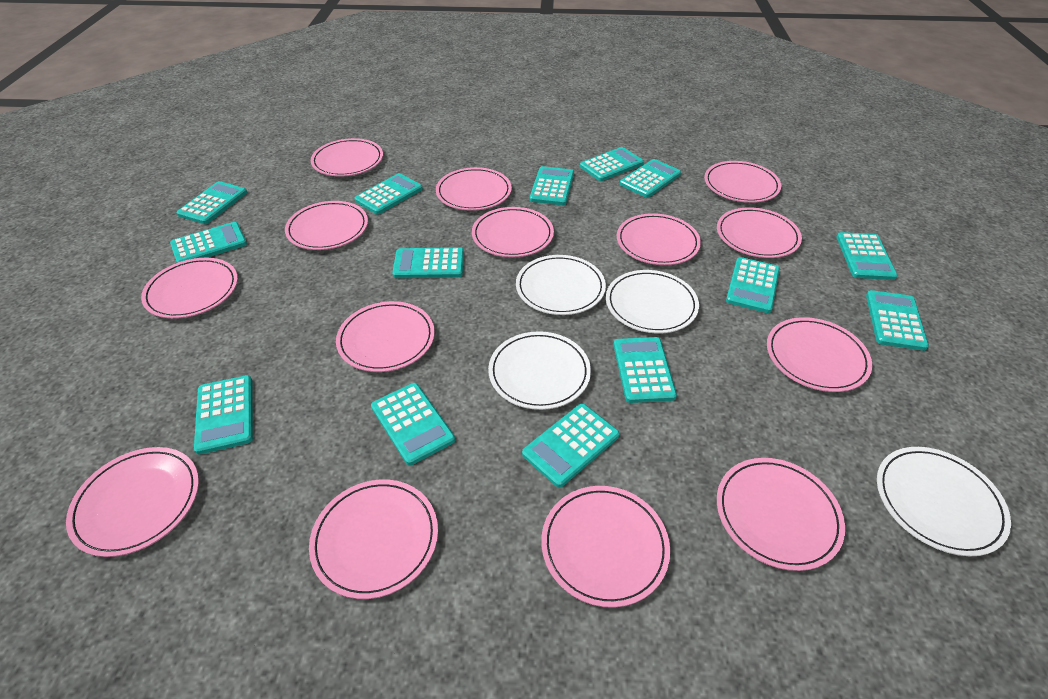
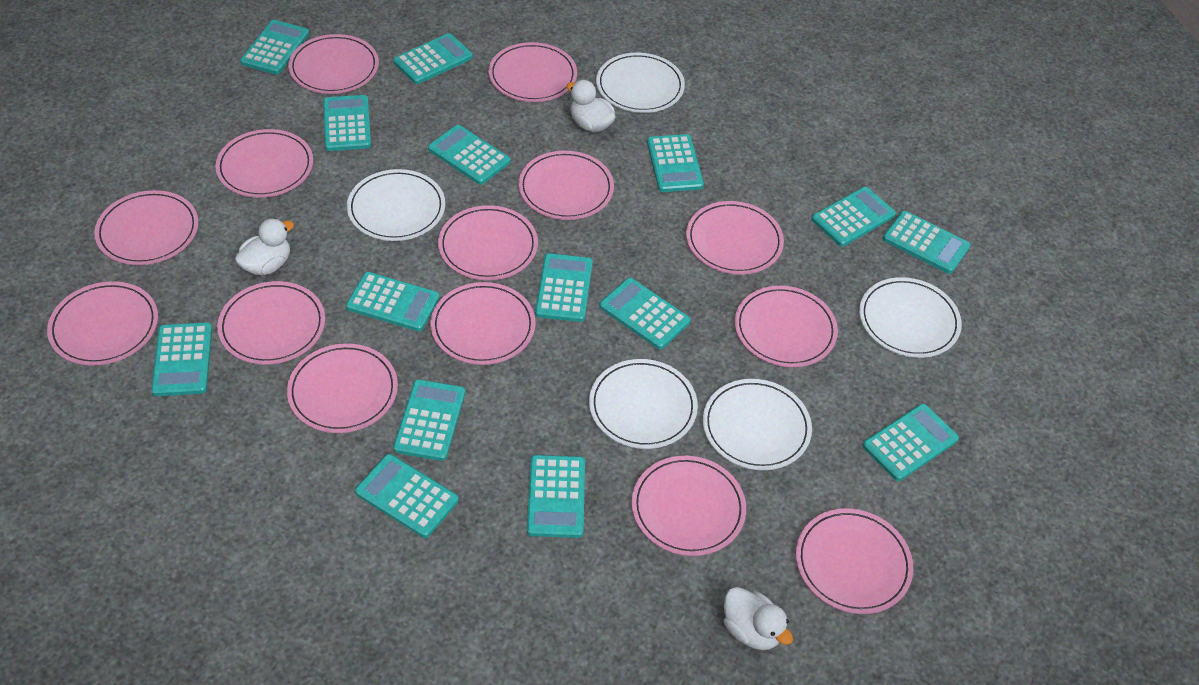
turquoise calculator: 14 -> 15
white duck: 0 -> 3
white plate: 4 -> 5

